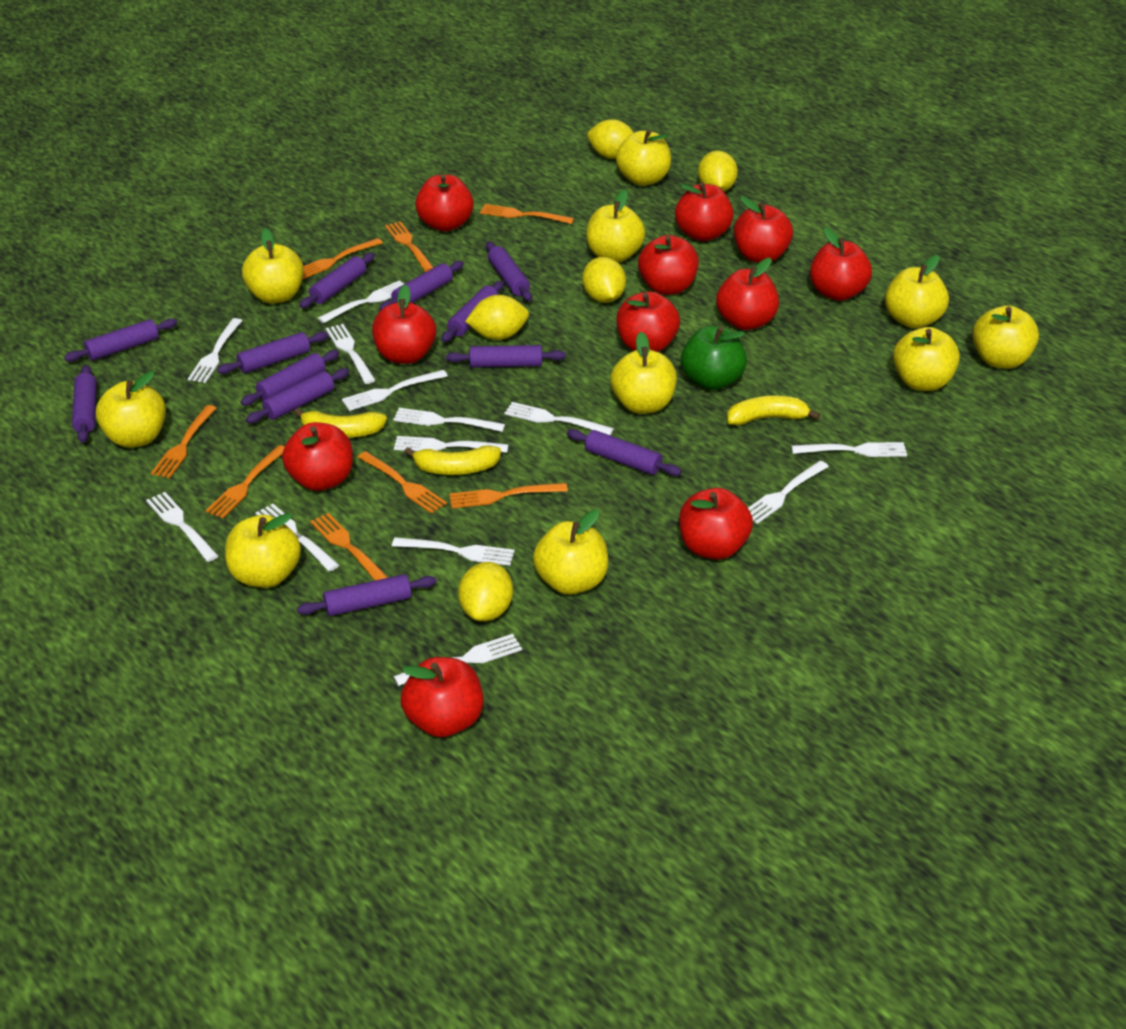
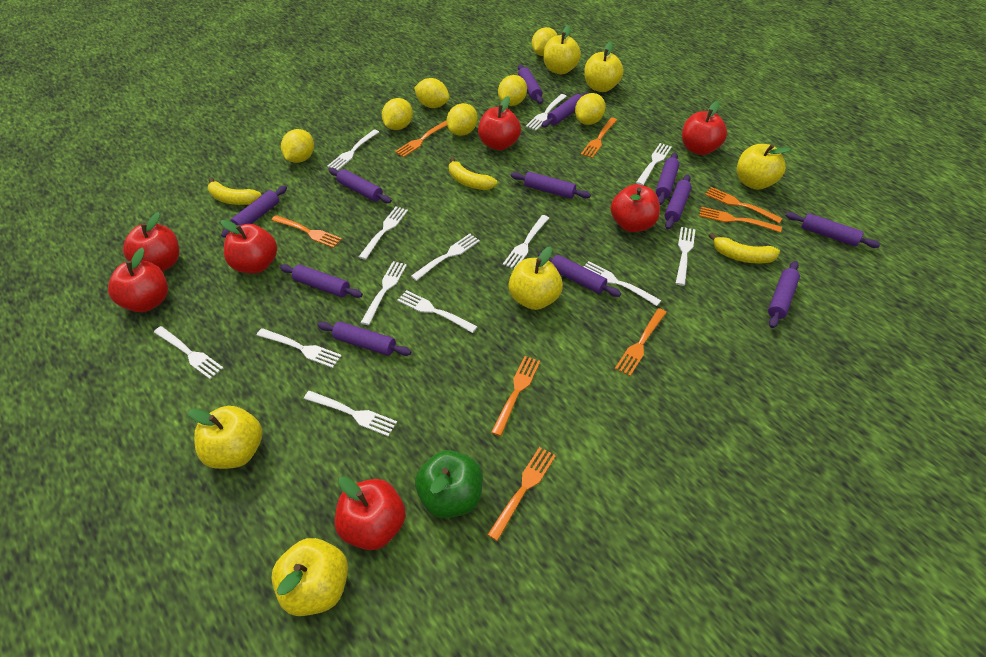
red apple: 11 -> 7
yellow apple: 10 -> 6
yellow lemon: 5 -> 7

